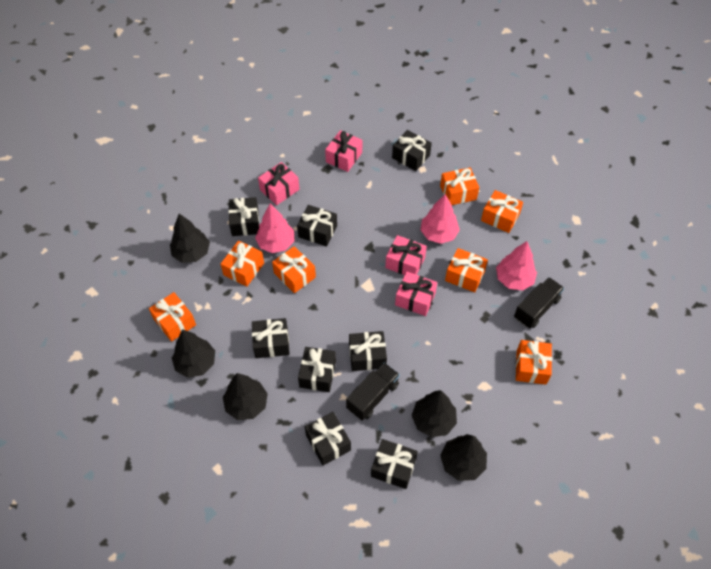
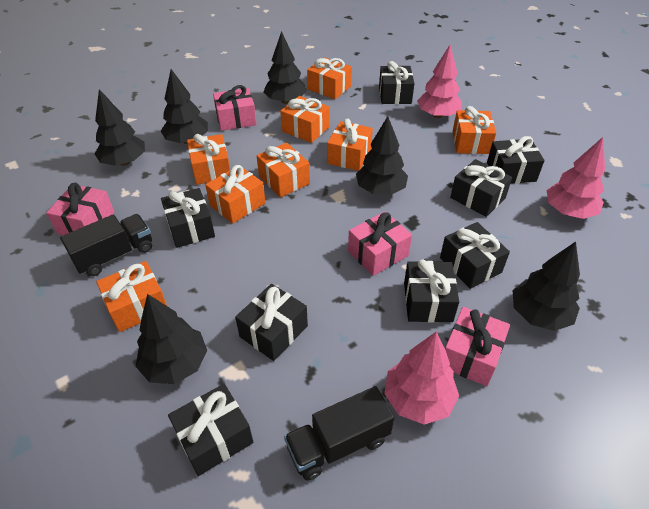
black tree: 5 -> 6
orange gift: 7 -> 8

